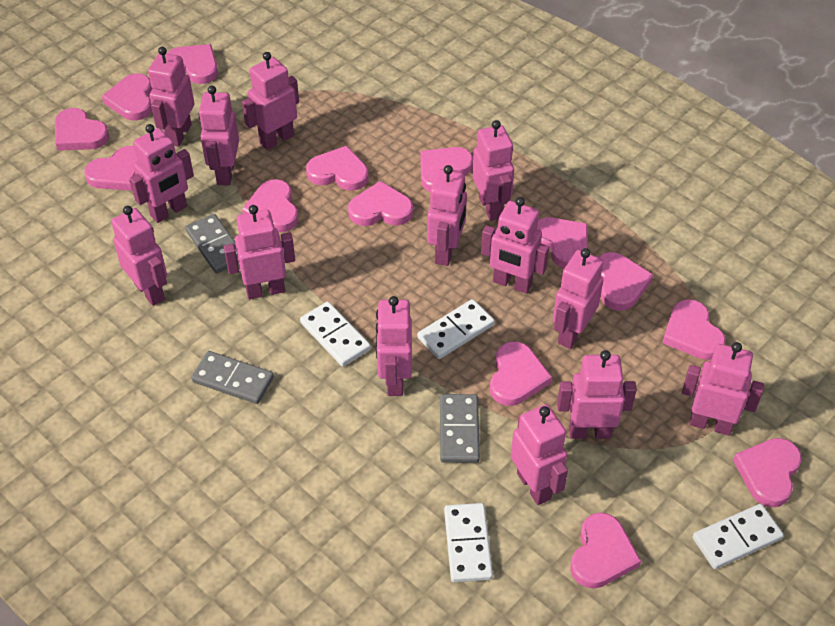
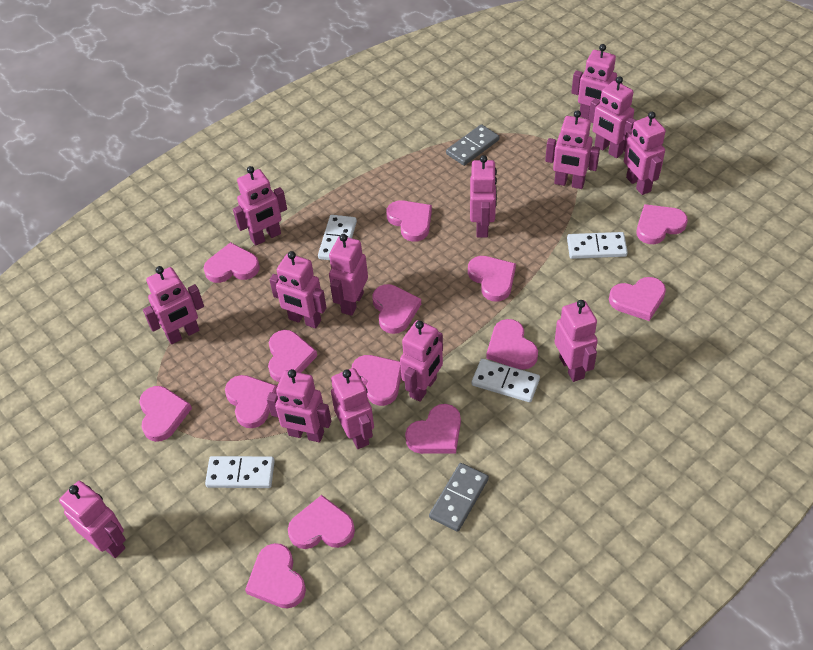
grey domino: 3 -> 2

